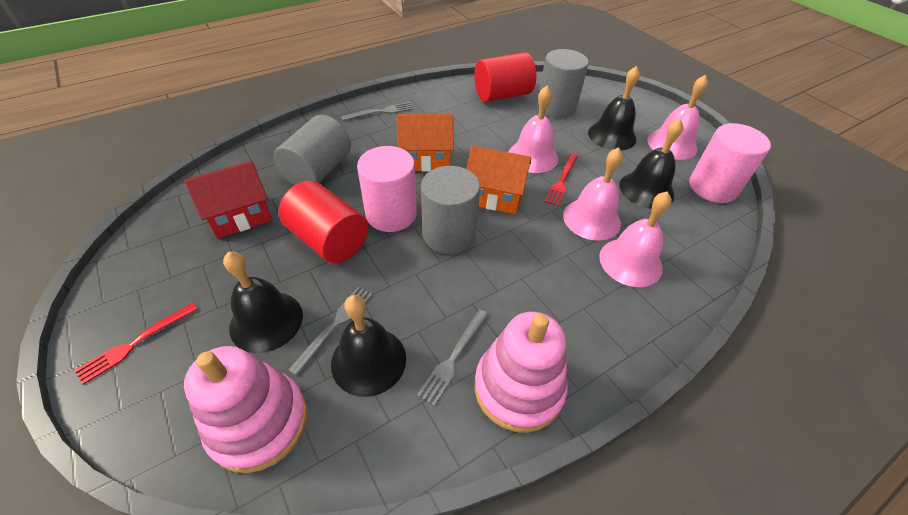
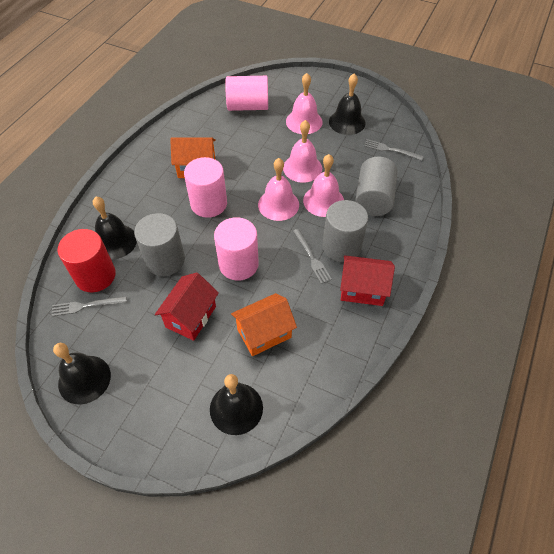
pink cylinder: 2 -> 3
pink stacking toy: 2 -> 0
red cylinder: 2 -> 1
red fork: 2 -> 0
red house: 1 -> 2

